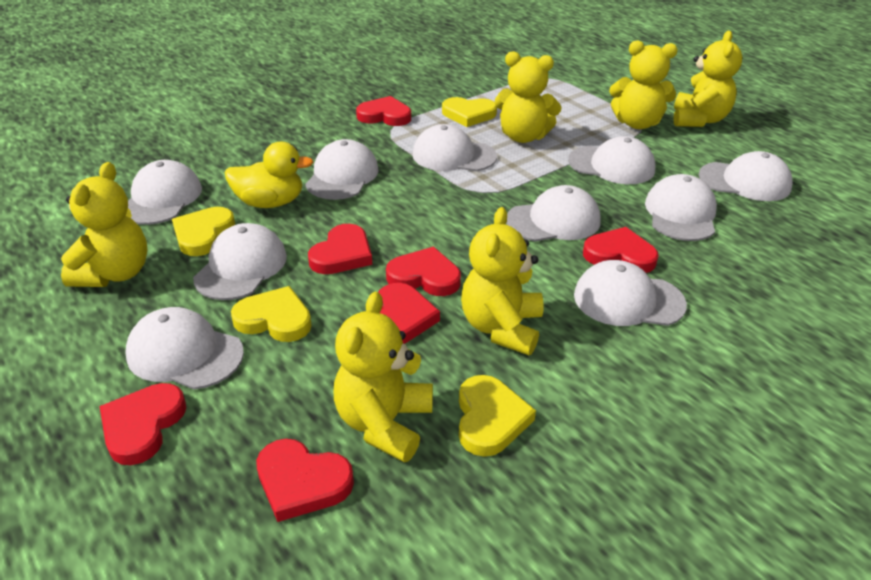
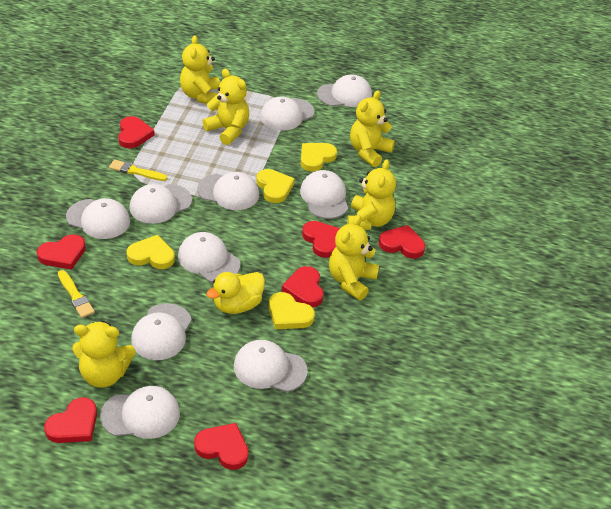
yellow brush: 0 -> 2

